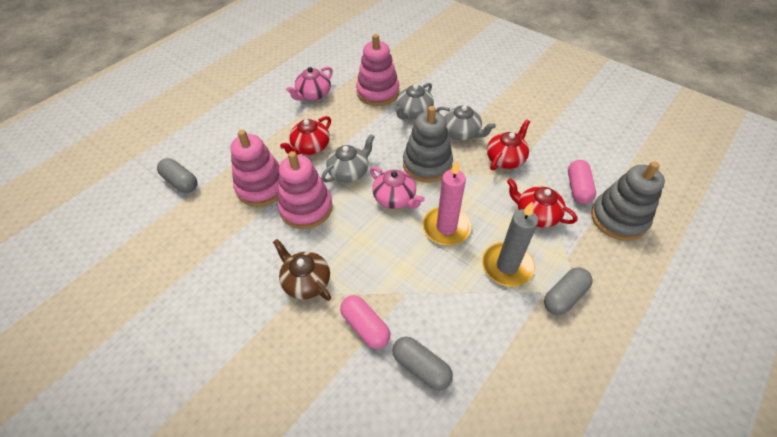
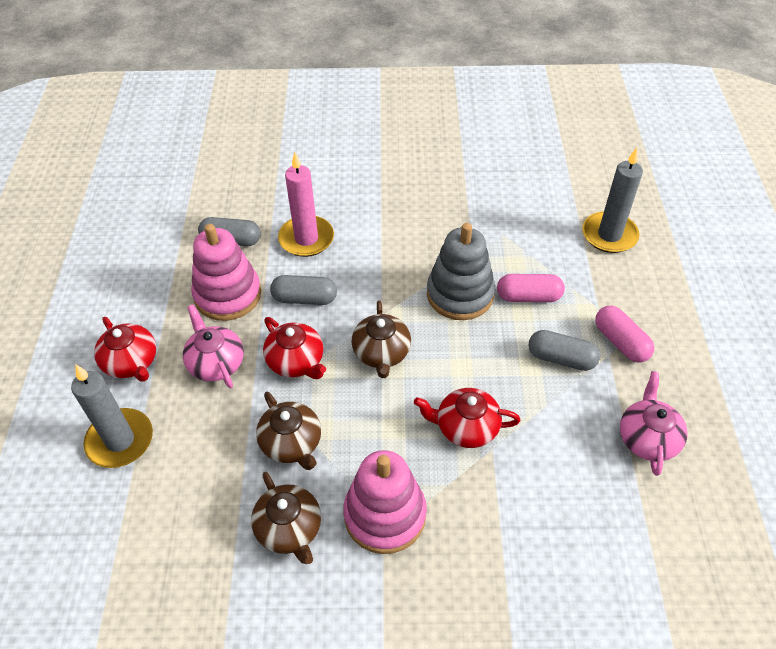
brown teapot: 1 -> 3
grey candle: 1 -> 2
grey stacking toy: 2 -> 1
grey teapot: 3 -> 0
pink stacking toy: 3 -> 2

